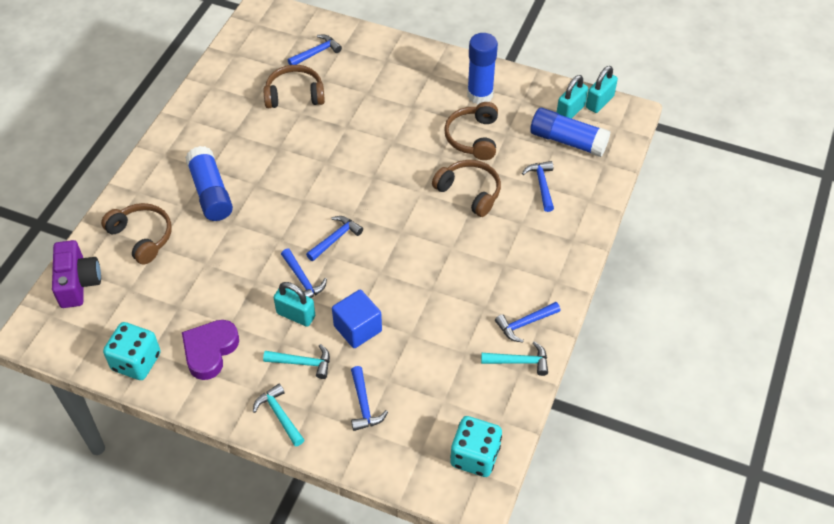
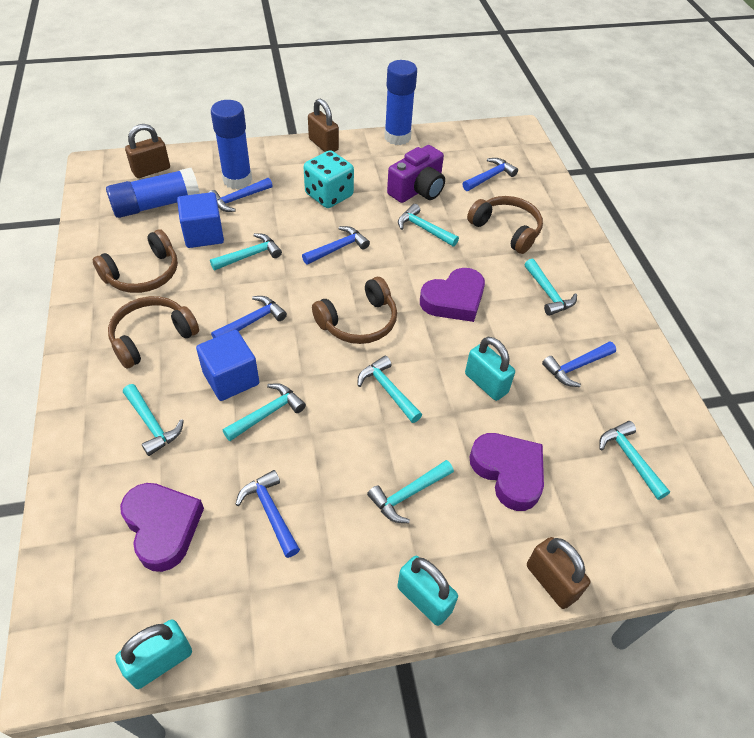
blue cube: 1 -> 2
brown padlock: 0 -> 3
purple heart: 1 -> 3
turquoise dice: 2 -> 1
turquoise hammer: 3 -> 8

